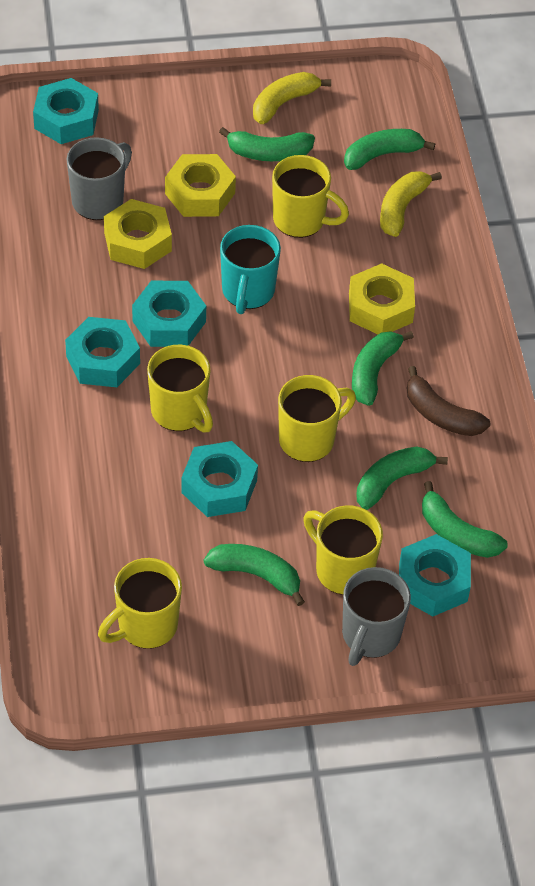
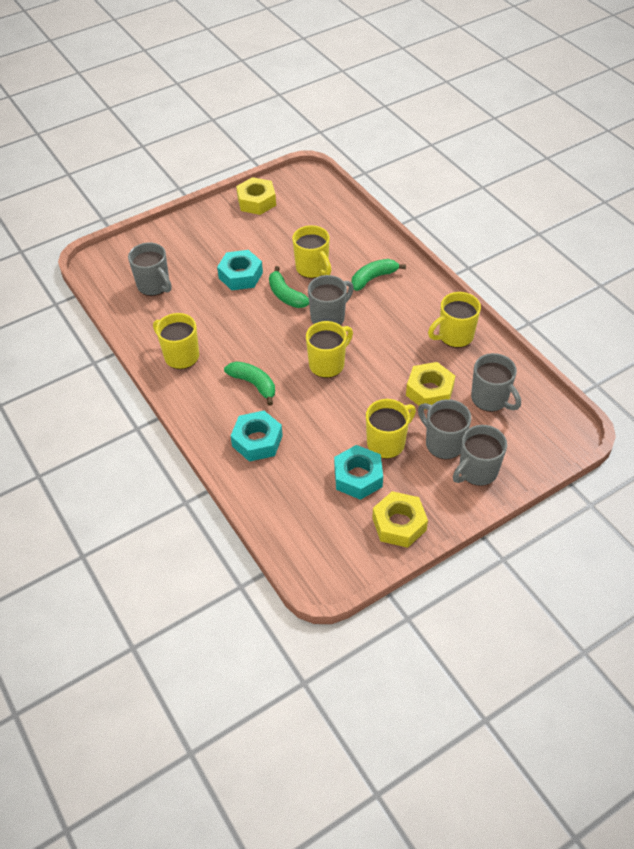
brown banana: 1 -> 0
green banana: 6 -> 3
grey mug: 2 -> 5
turquoise mug: 1 -> 0
turquoise nut: 5 -> 3
yellow banana: 2 -> 0

